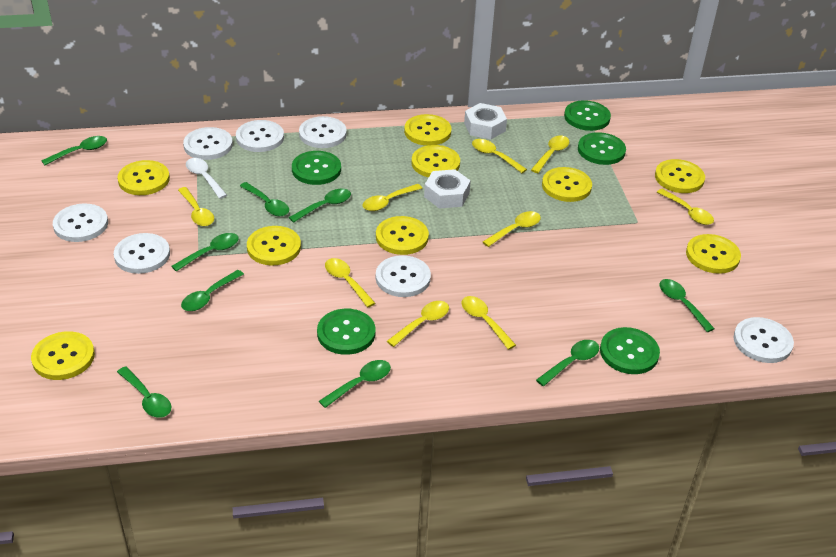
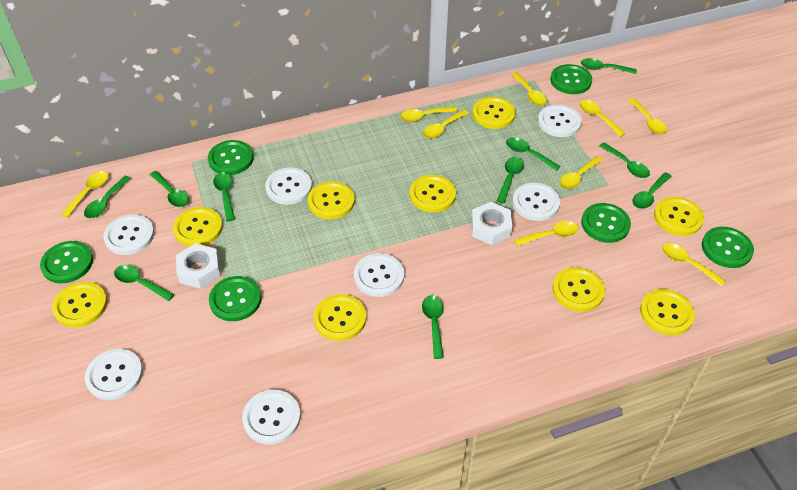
green button: 5 -> 6
green spoon: 9 -> 10
white spoon: 1 -> 0

